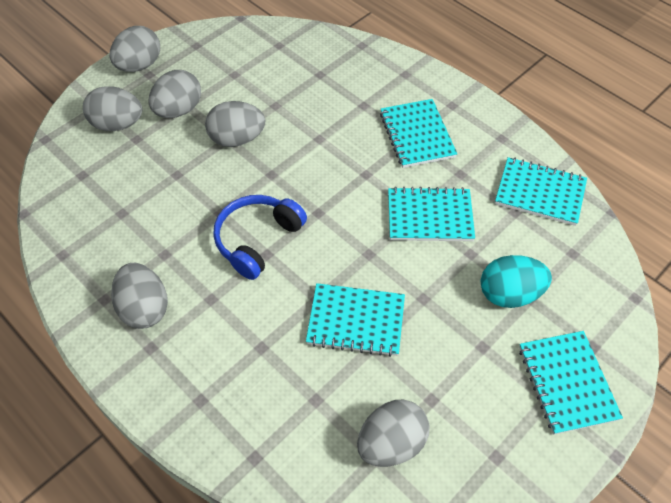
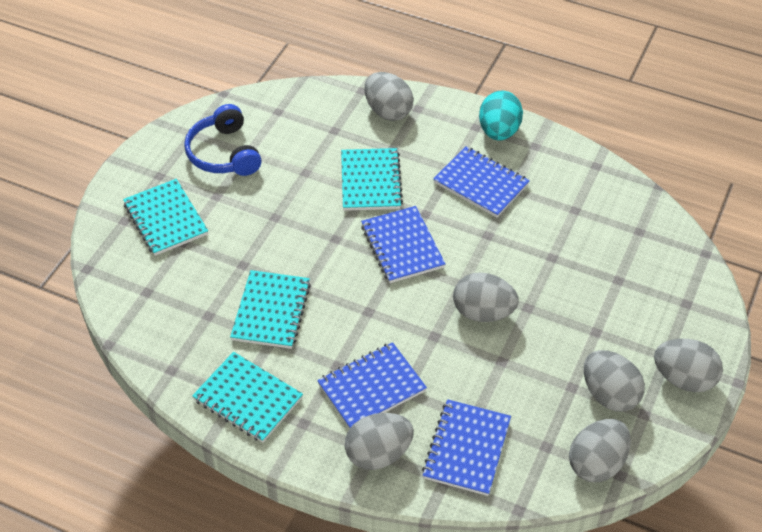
blue notebook: 0 -> 4
turquoise notebook: 5 -> 4

